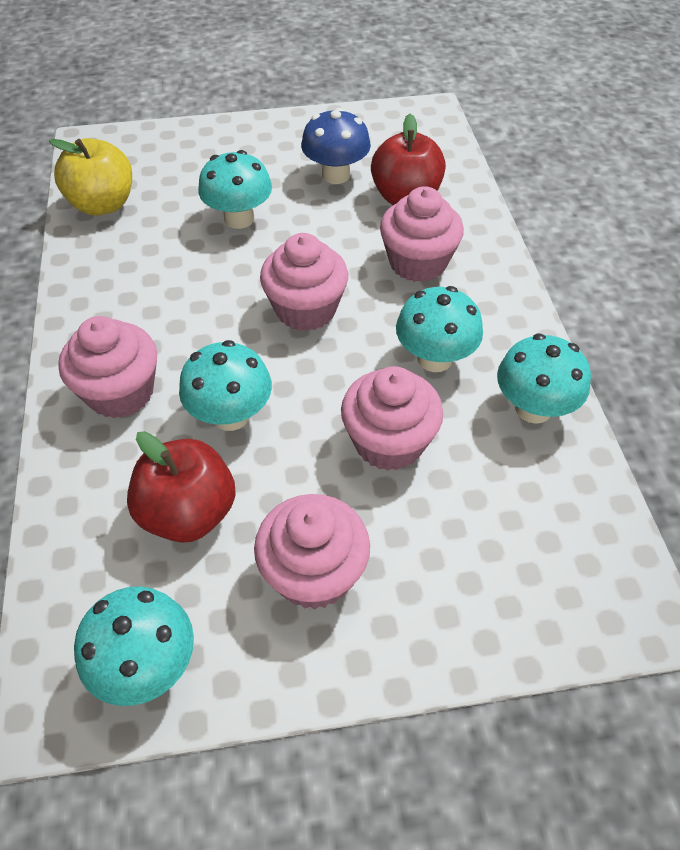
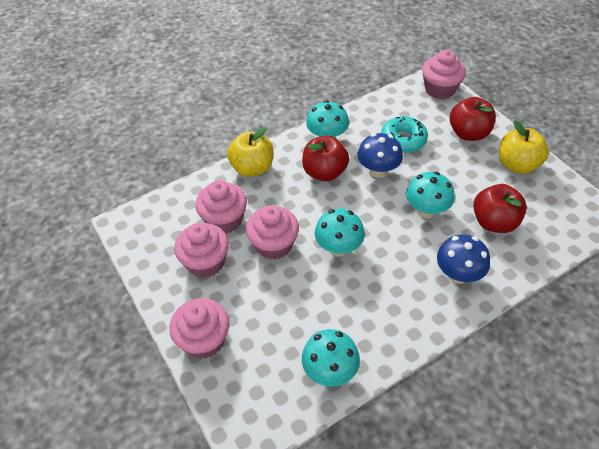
blue mushroom: 1 -> 2
red apple: 2 -> 3
turquoise donut: 0 -> 1
turquoise mushroom: 5 -> 4
yellow apple: 1 -> 2

